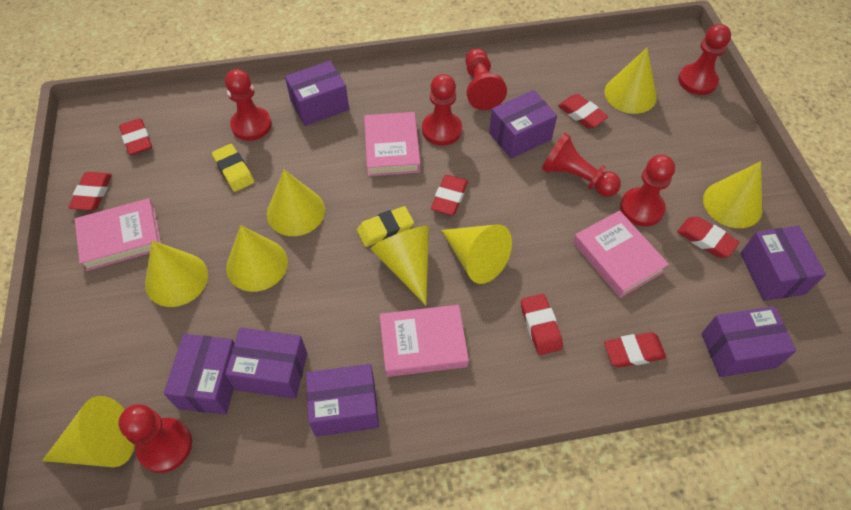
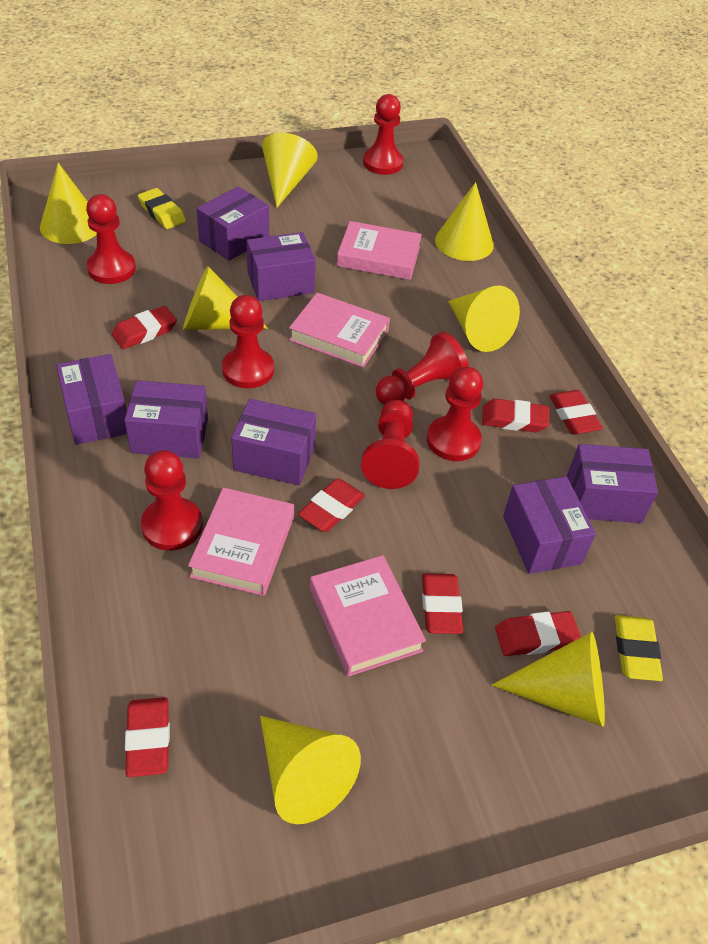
yellow cone: 8 -> 7

